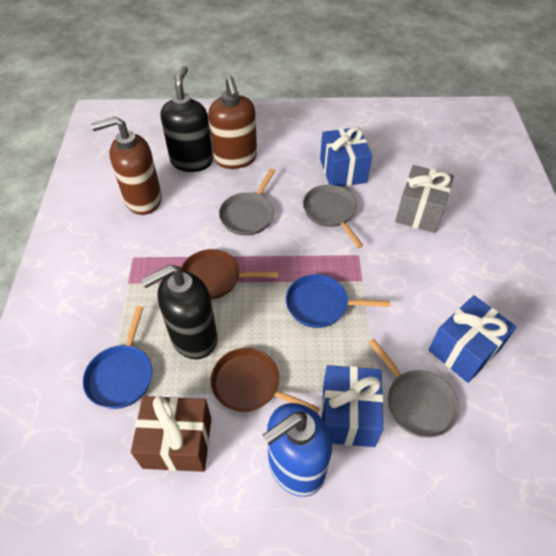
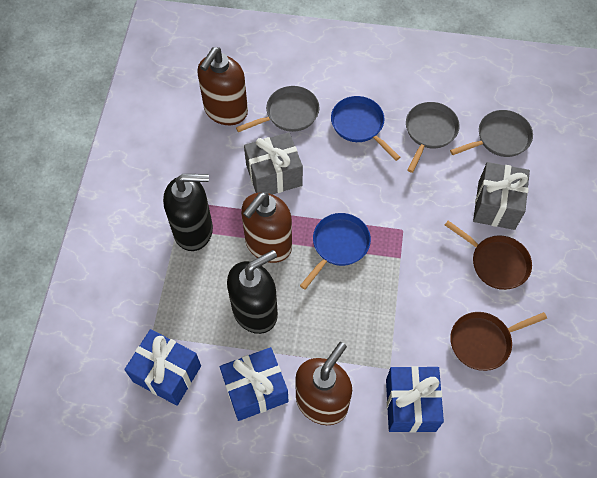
blue soap dispenser: 1 -> 0
brown gift: 1 -> 0
brown soap dispenser: 2 -> 3
grey gift: 1 -> 2

